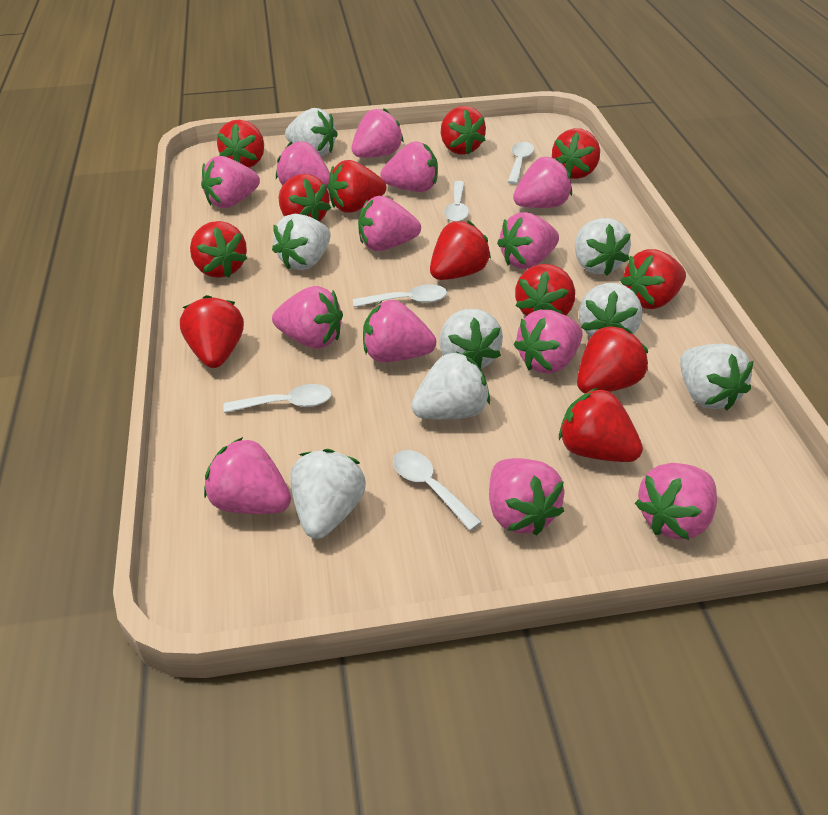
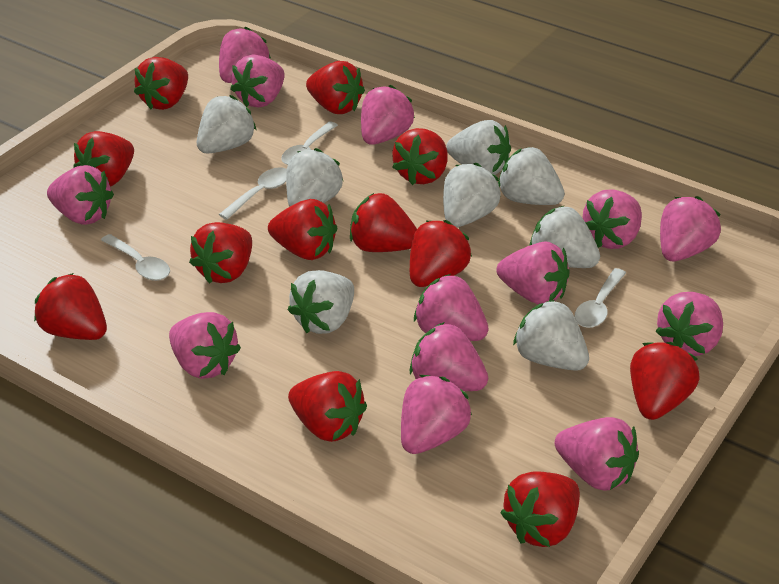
white spoon: 5 -> 4

